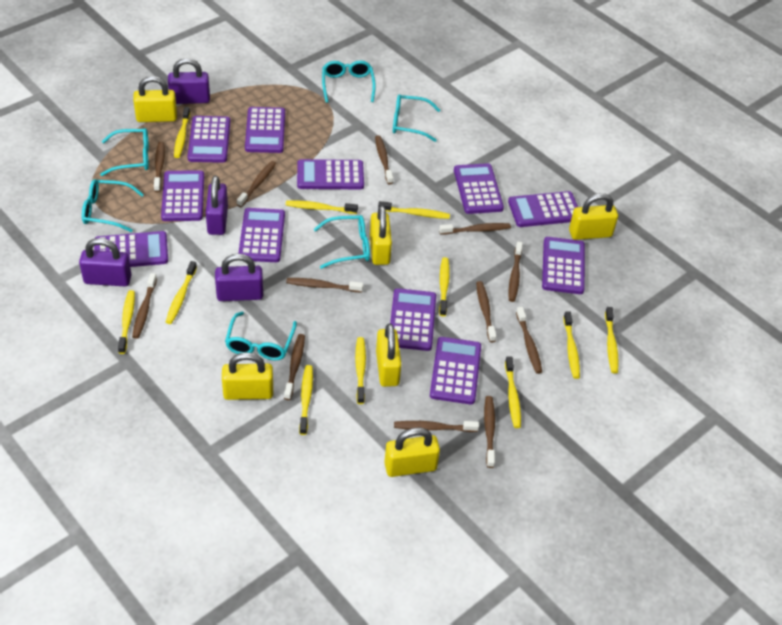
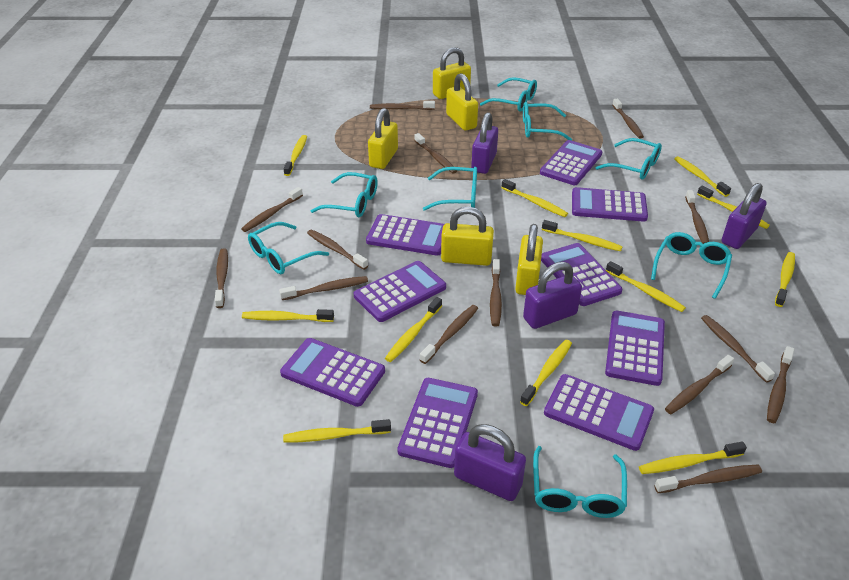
brown toothbrush: 12 -> 14
purple calculator: 11 -> 9
turquoise glasses: 6 -> 8
yellow padlock: 6 -> 5
yellow toothbrush: 11 -> 12

